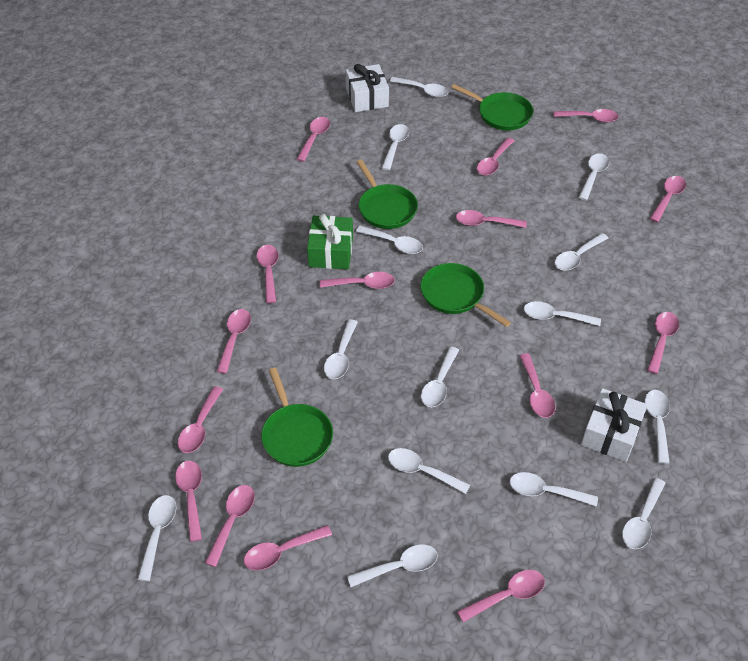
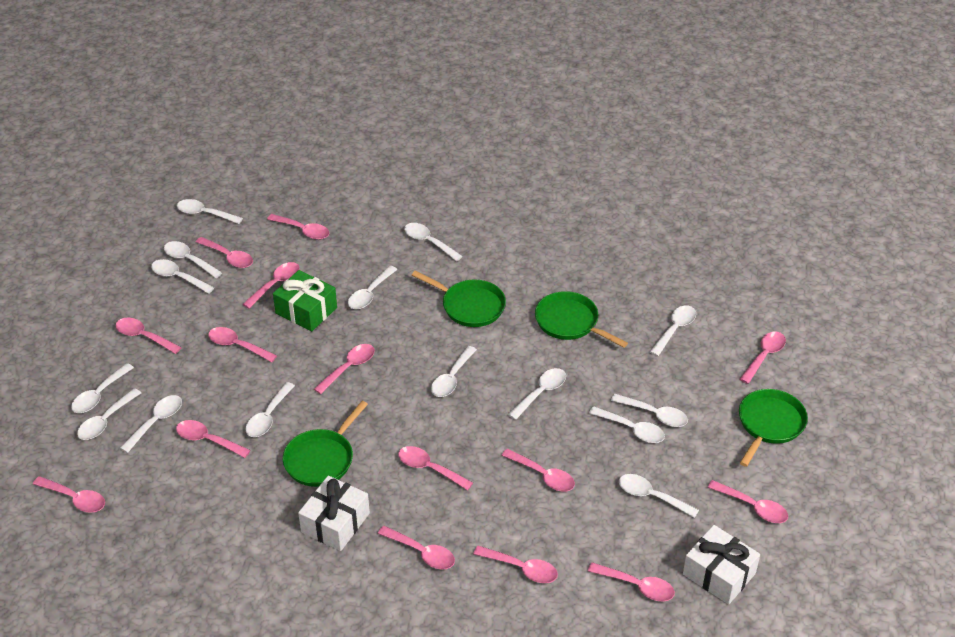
white spoon: 14 -> 15

